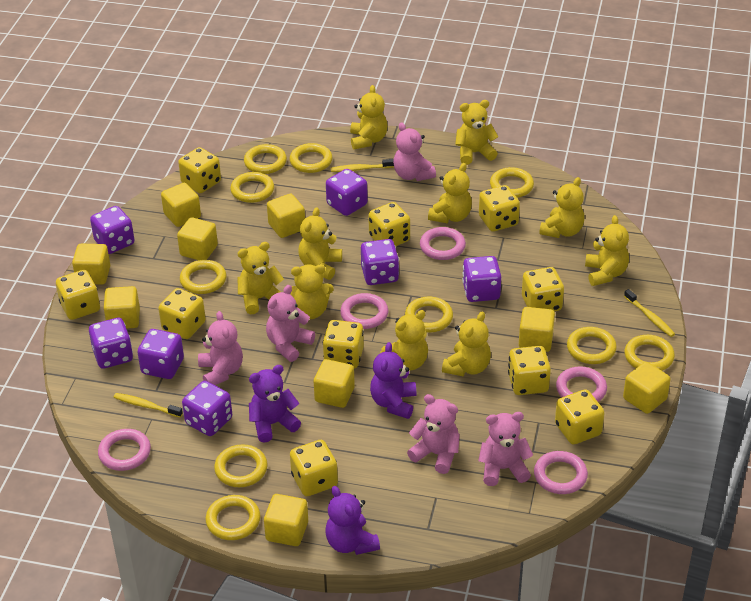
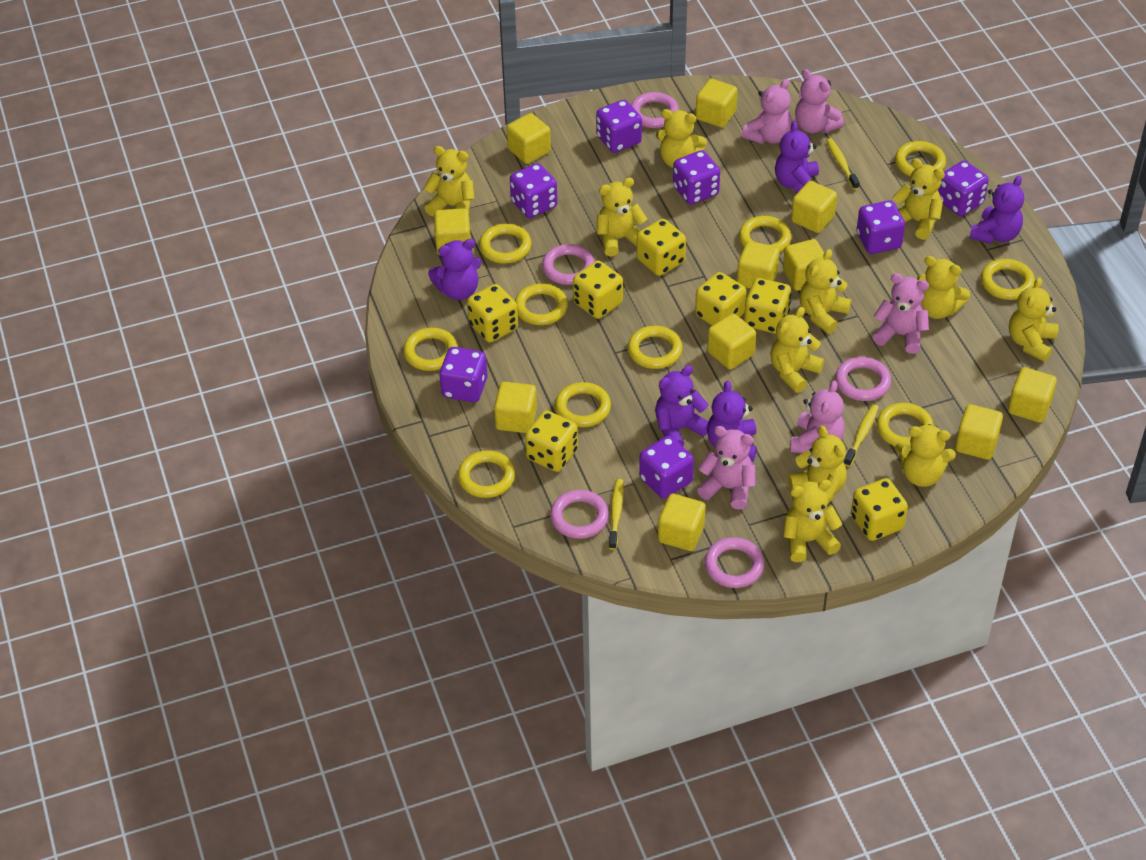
purple teddy bear: 3 -> 5
yellow cube: 9 -> 11
yellow dice: 10 -> 7
yellow teddy bear: 10 -> 11

